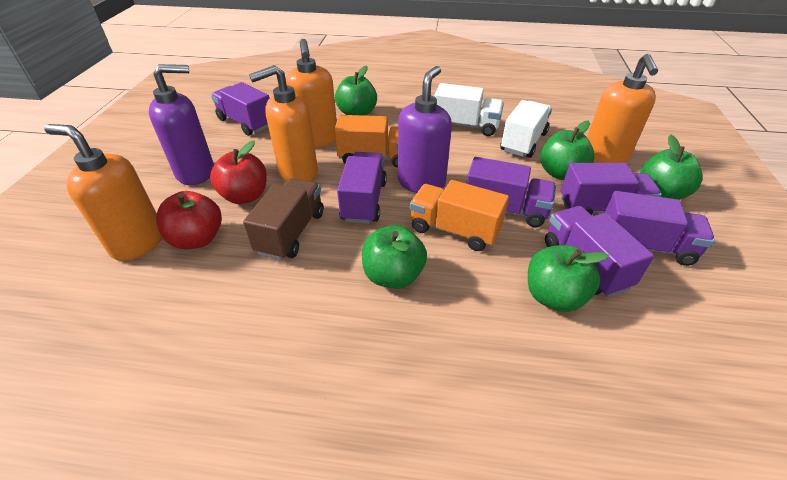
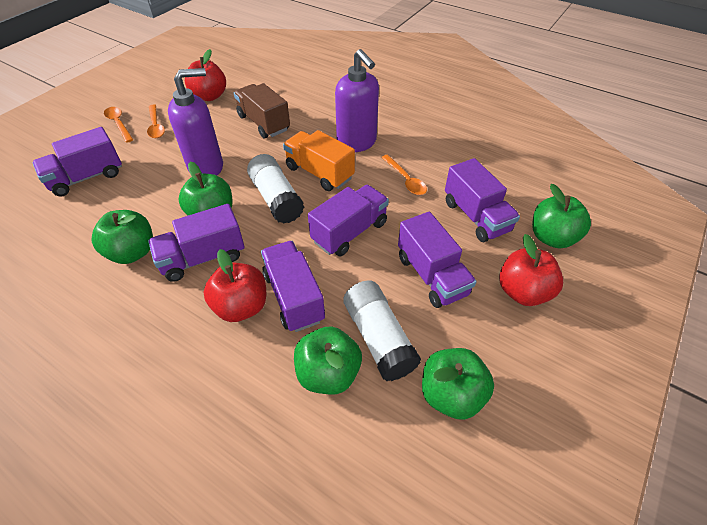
orange soap dispenser: 4 -> 0
orange spoon: 0 -> 3
orange truck: 2 -> 1
red apple: 2 -> 3
white glue stick: 0 -> 2
white truck: 2 -> 0

